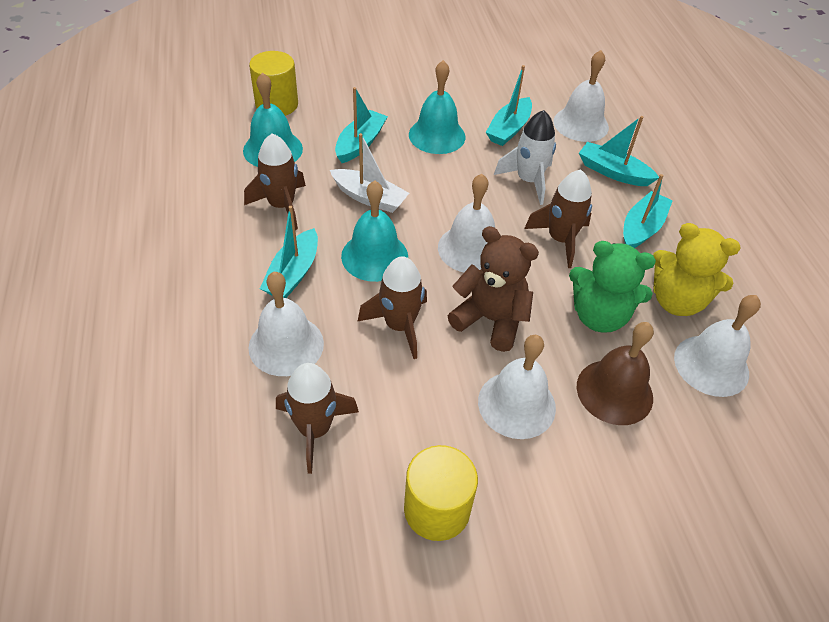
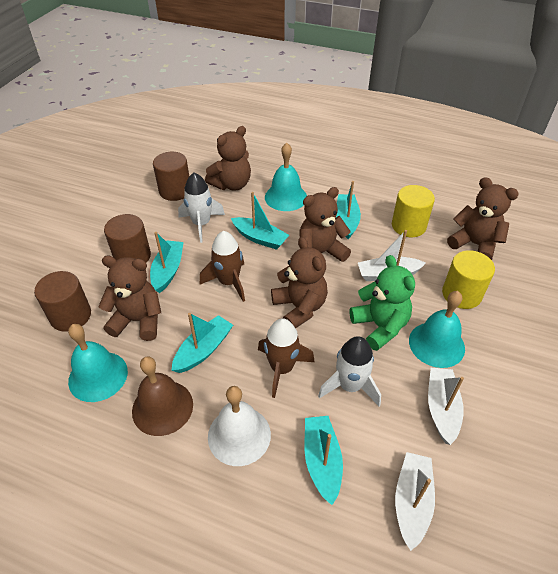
brown cylinder: 0 -> 3
brown rocket: 4 -> 2
brown teddy bear: 1 -> 5
white bell: 5 -> 1
white boat: 1 -> 3
white rocket: 1 -> 2
yellow teddy bear: 1 -> 0

